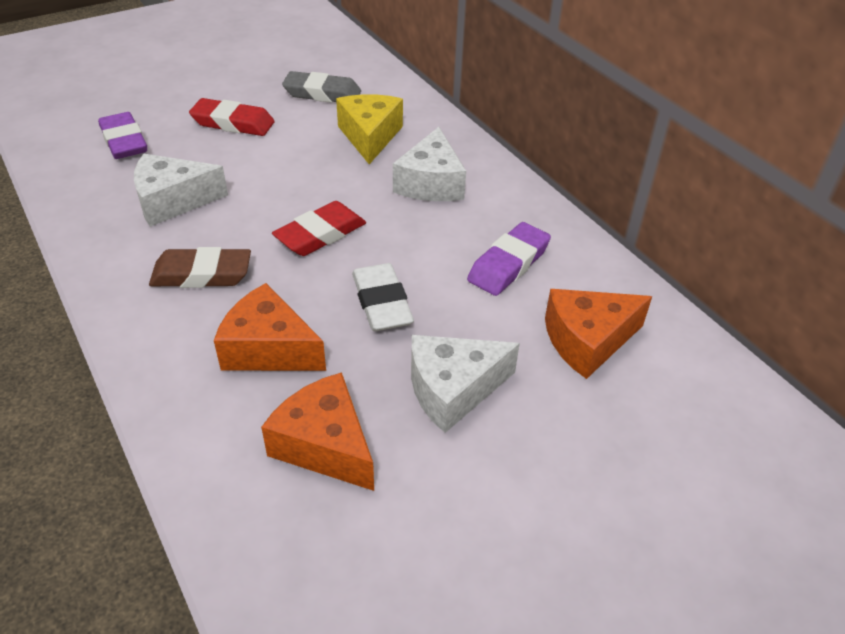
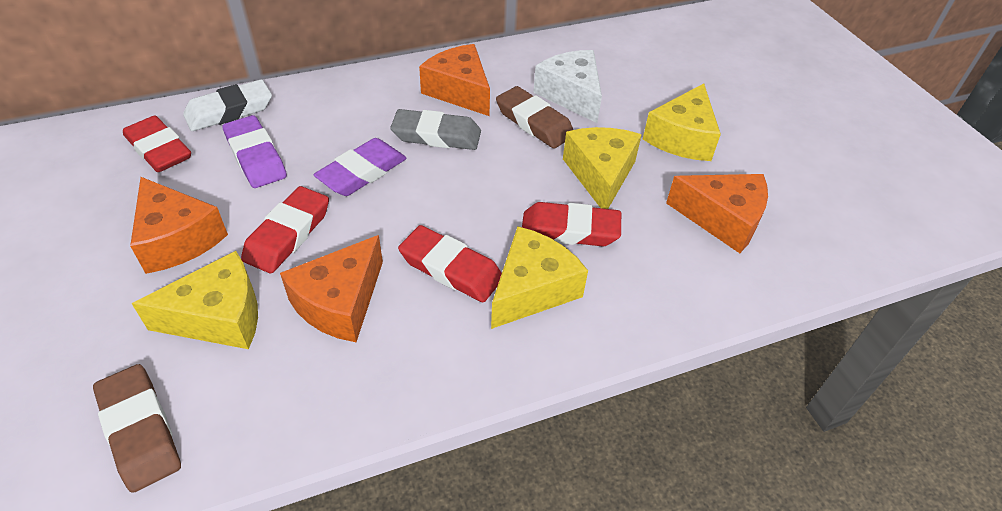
brown eraser: 1 -> 2
orange cheese: 3 -> 4
red eraser: 2 -> 4
white cheese: 3 -> 1
yellow cheese: 1 -> 4

